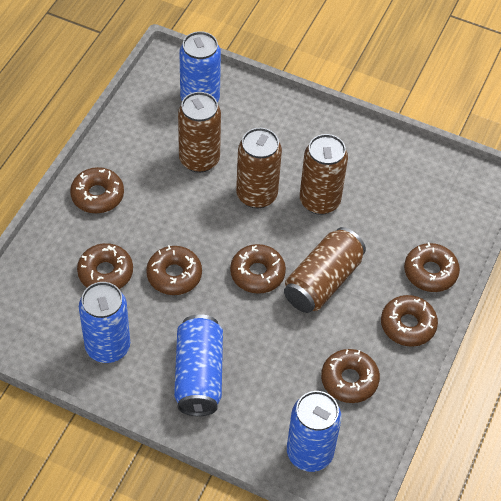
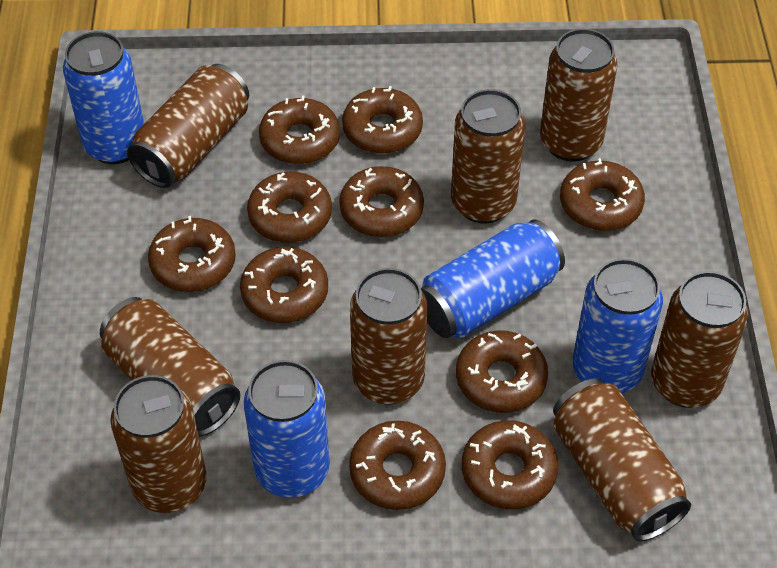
brown can: 4 -> 8
brown donut: 7 -> 10

